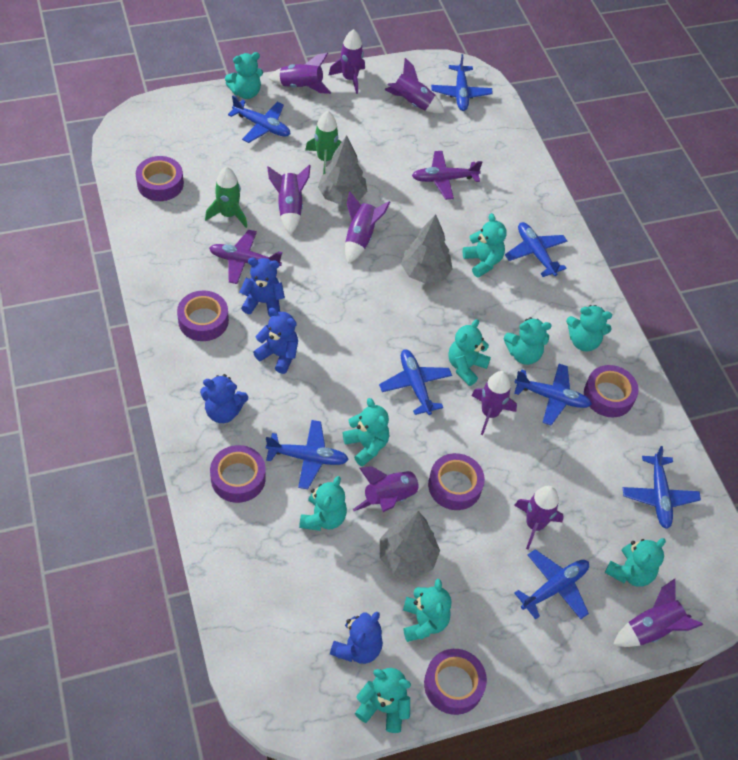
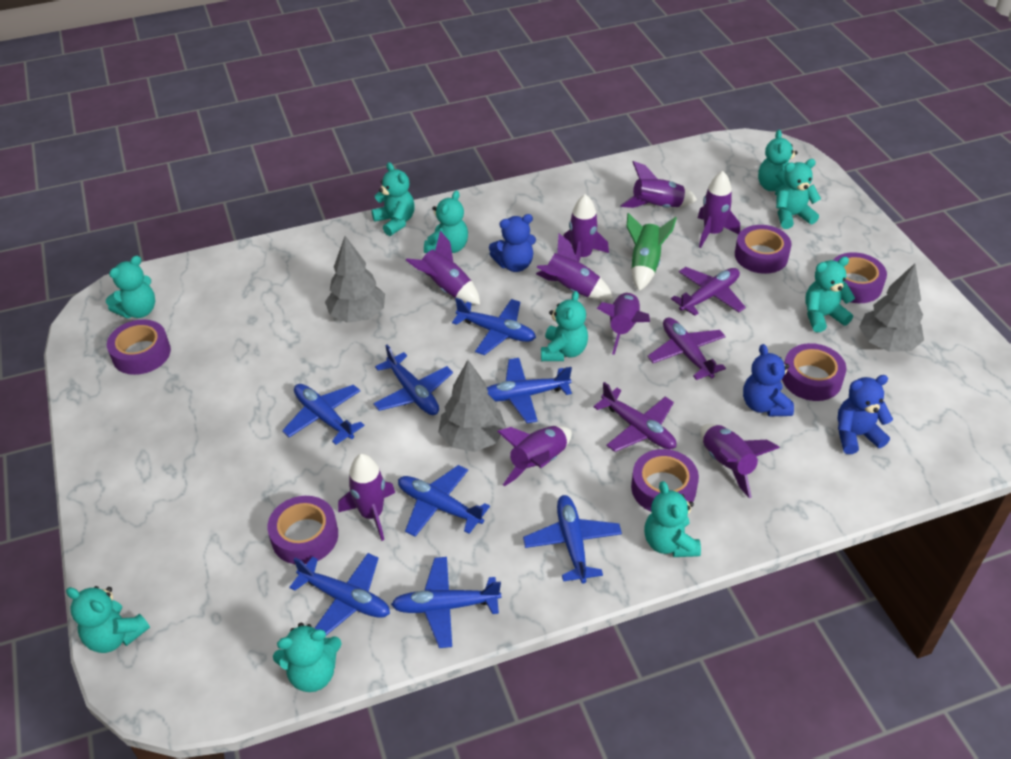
blue teddy bear: 4 -> 3
green rocket: 2 -> 1
purple plane: 2 -> 3

